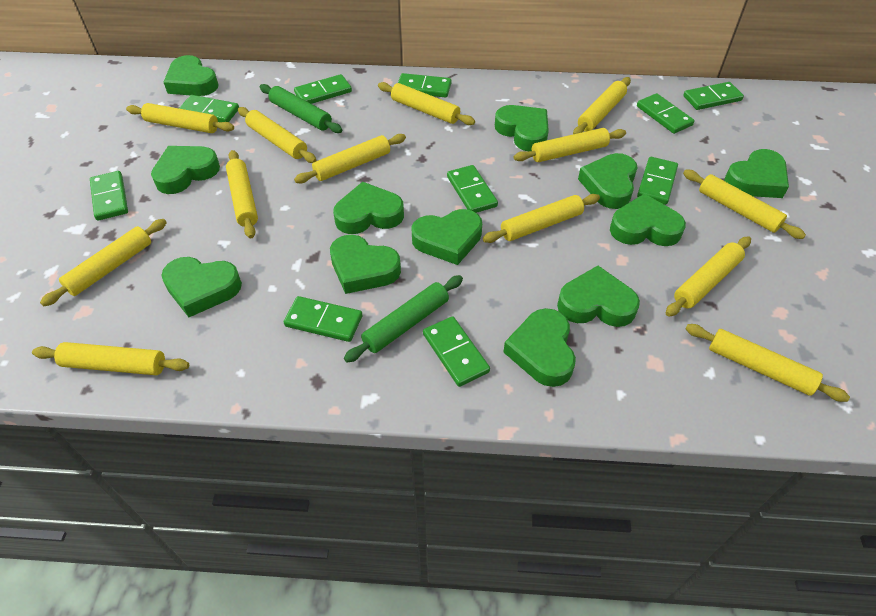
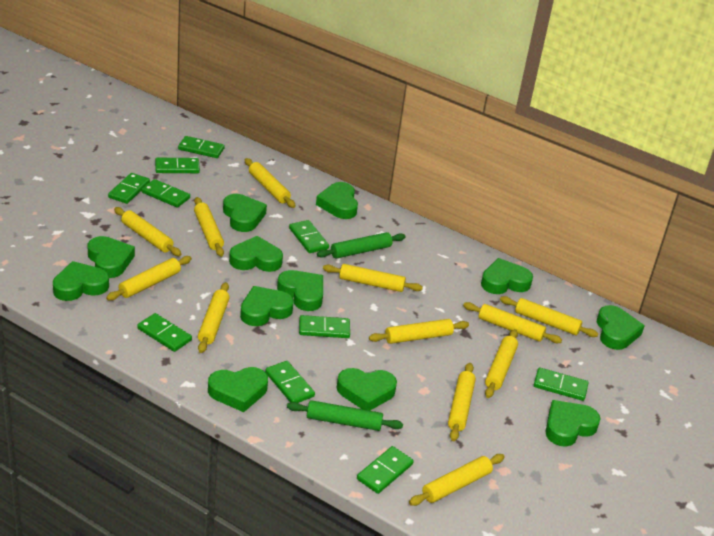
yellow rolling pin: 13 -> 12

